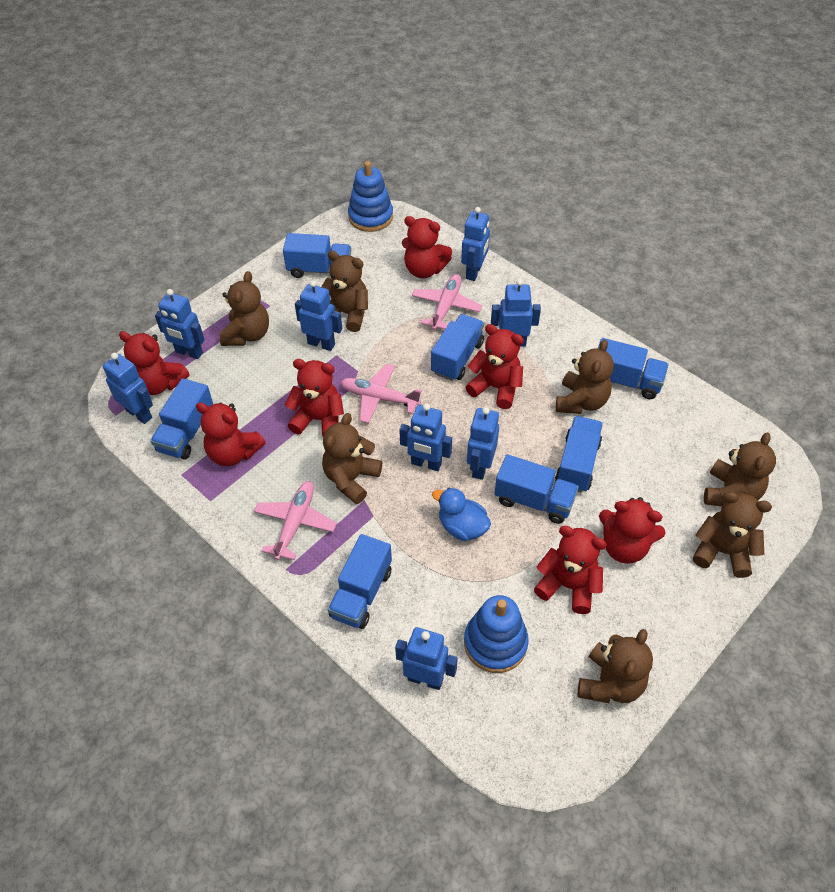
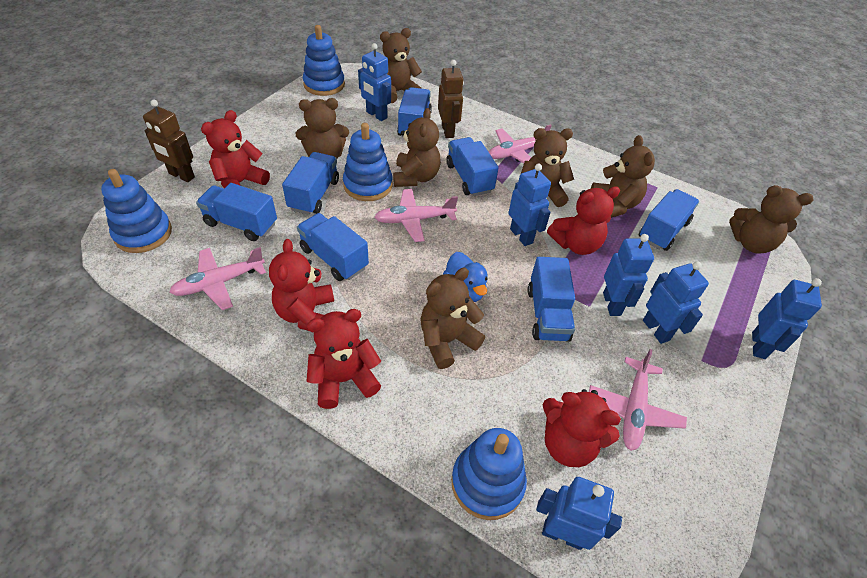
blue robot: 8 -> 6
blue stacking toy: 2 -> 4
brown robot: 0 -> 2
pink plane: 3 -> 4
red teddy bear: 7 -> 5

